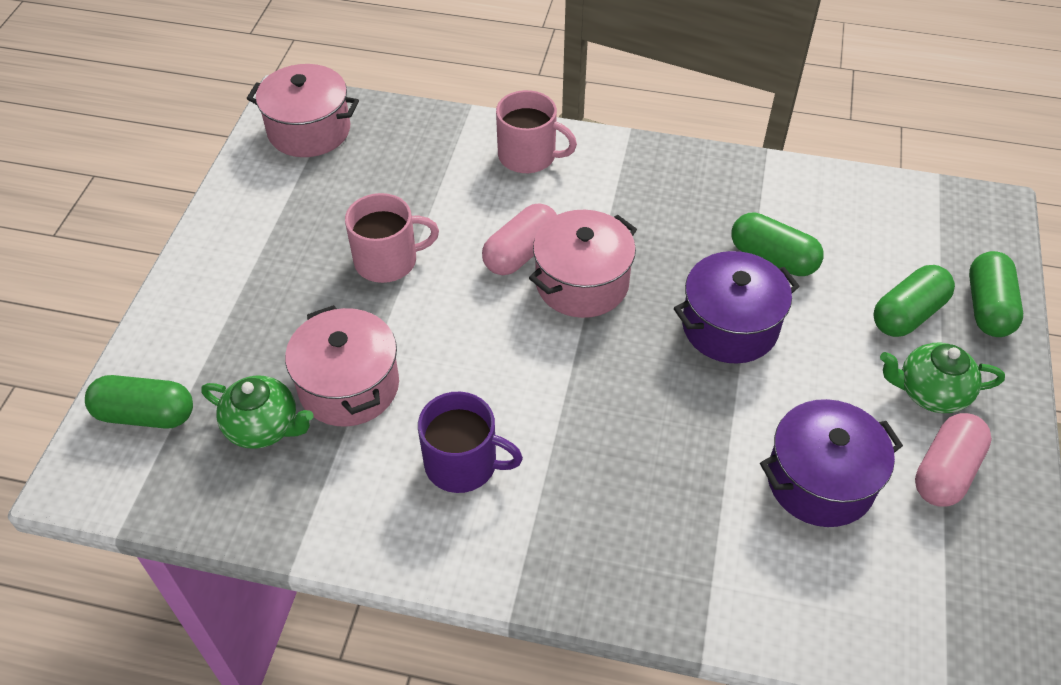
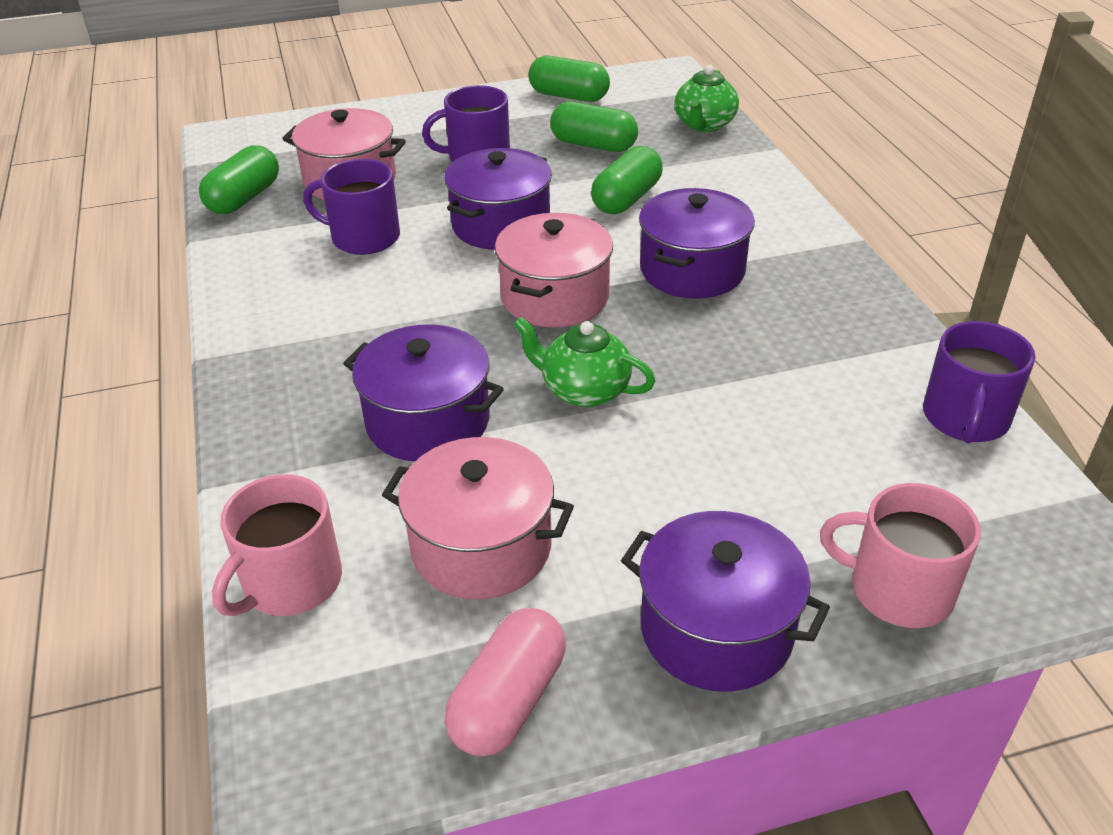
pink capsule: 2 -> 1
purple mug: 1 -> 3
purple pot: 2 -> 4

